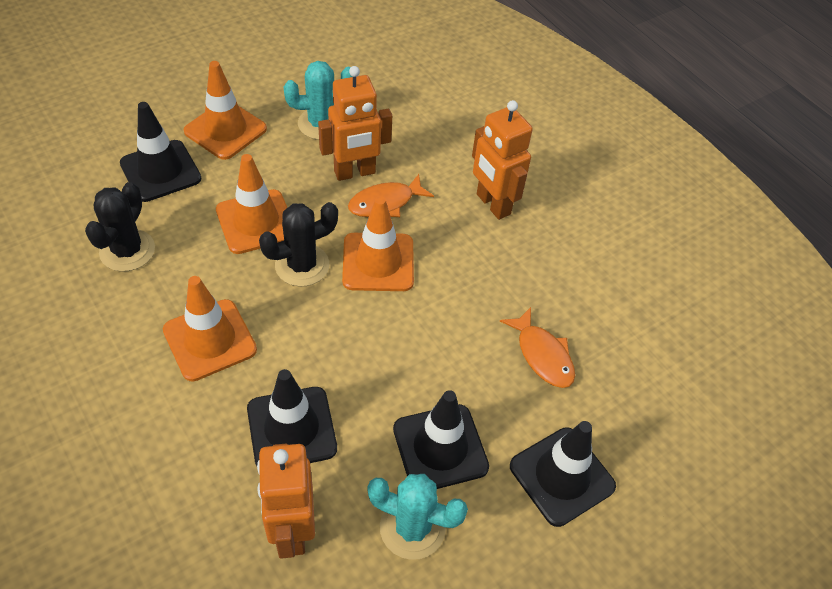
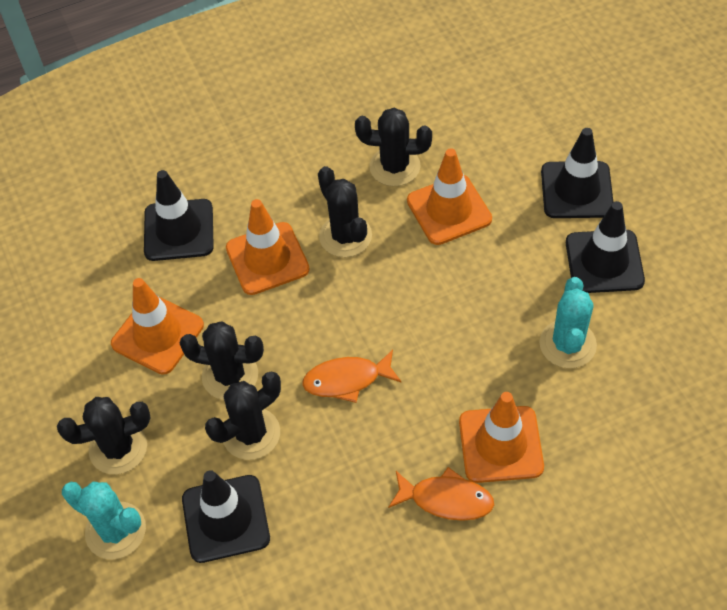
black cactus: 2 -> 5
orange robot: 3 -> 0

